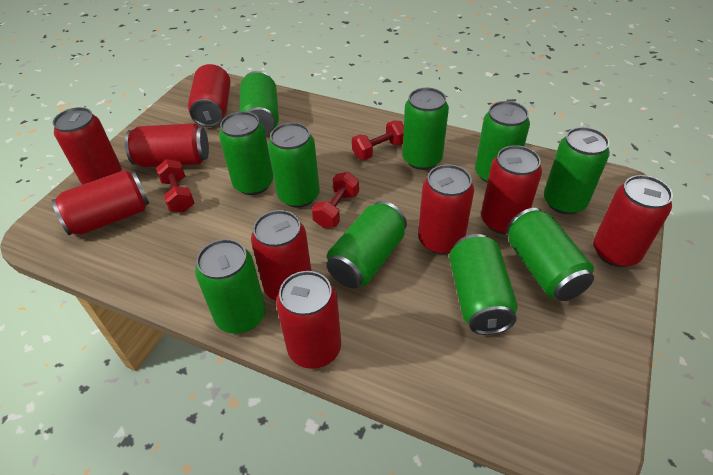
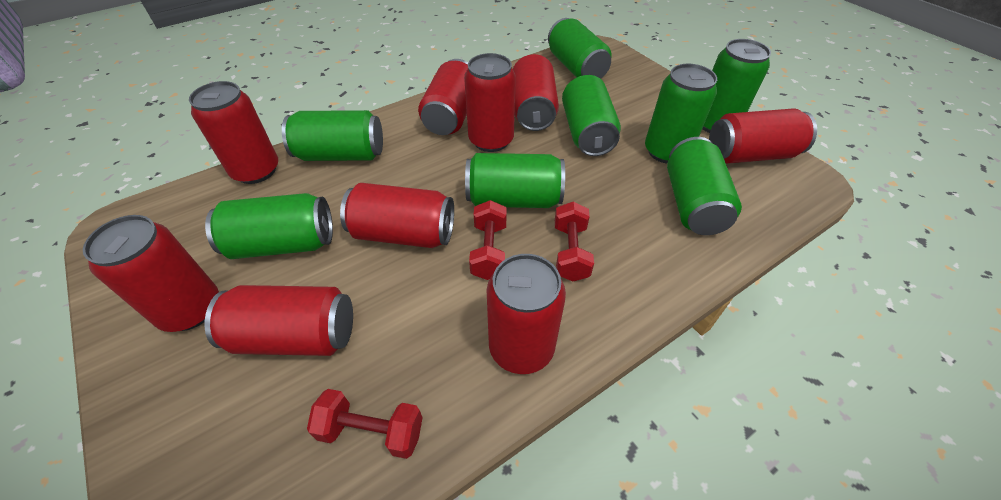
green can: 10 -> 8

